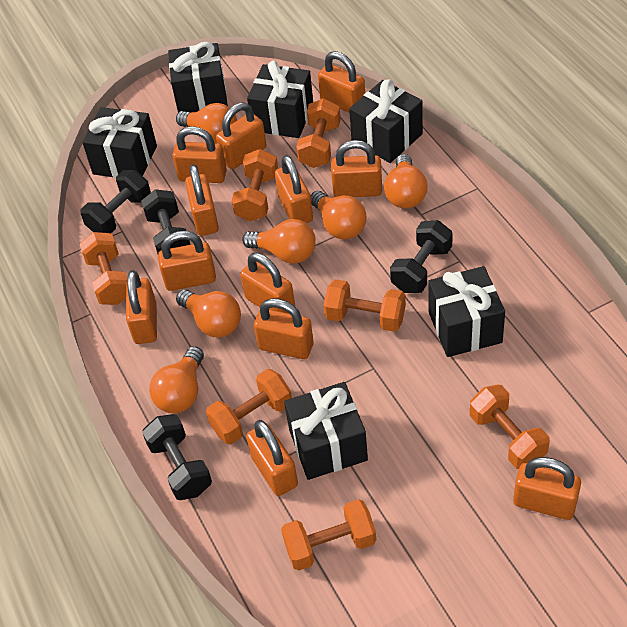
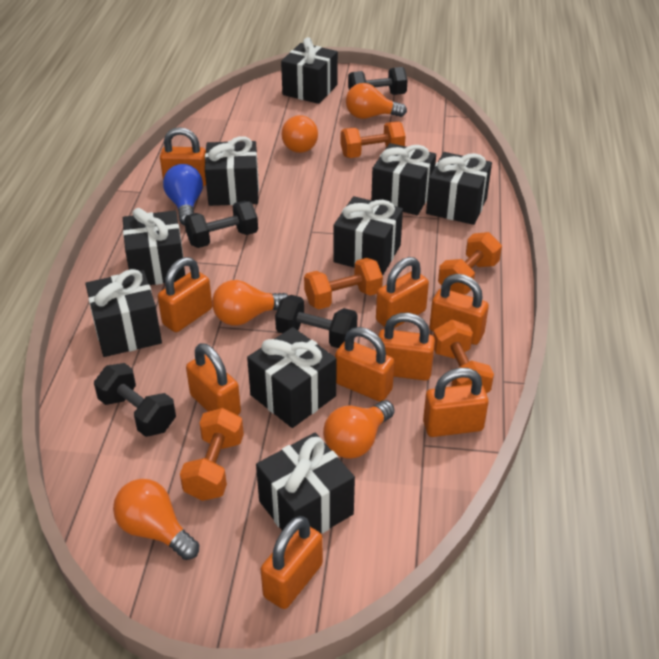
black gift: 6 -> 9
blue light bulb: 0 -> 1
orange dumbbell: 7 -> 5
orange light bulb: 6 -> 5
orange padlock: 12 -> 9

